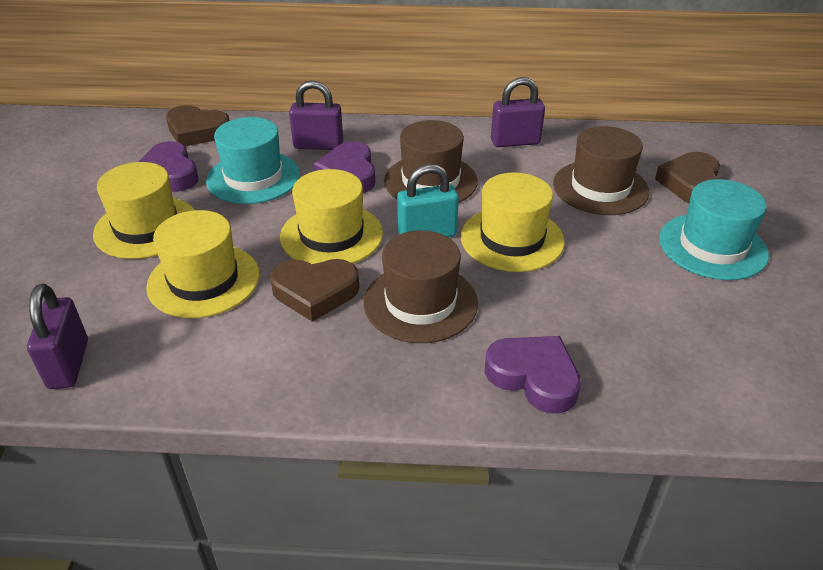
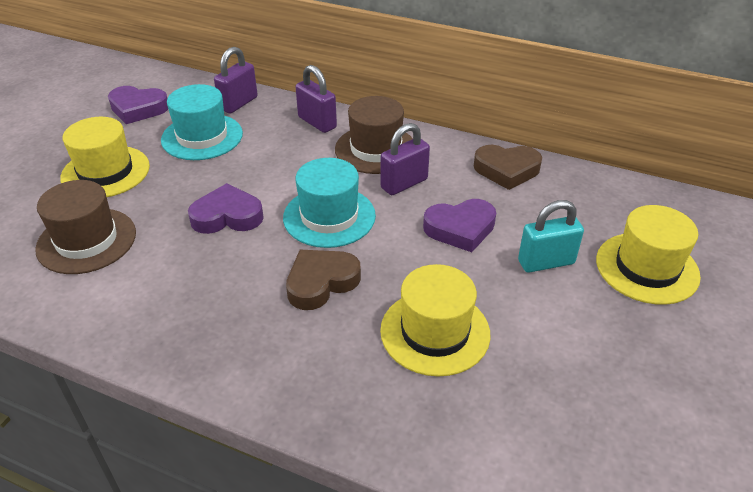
brown hat: 3 -> 2
brown heart: 3 -> 2
yellow hat: 4 -> 3

